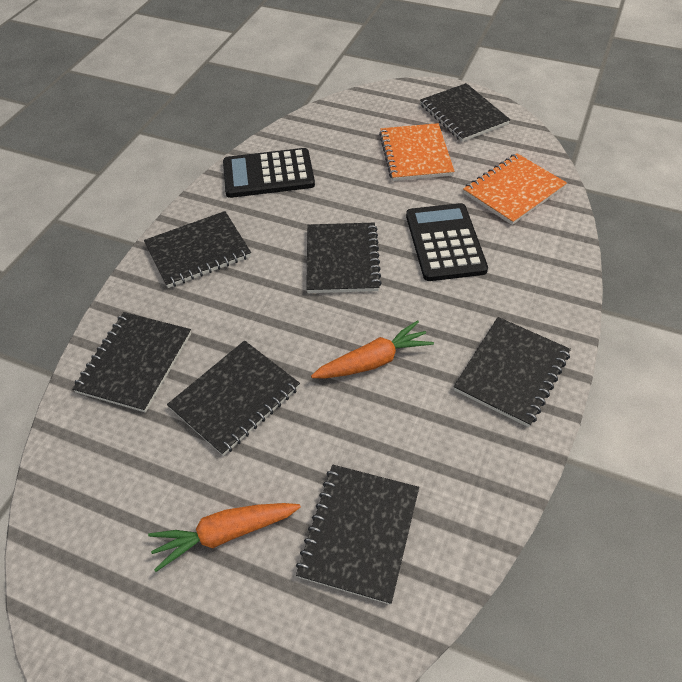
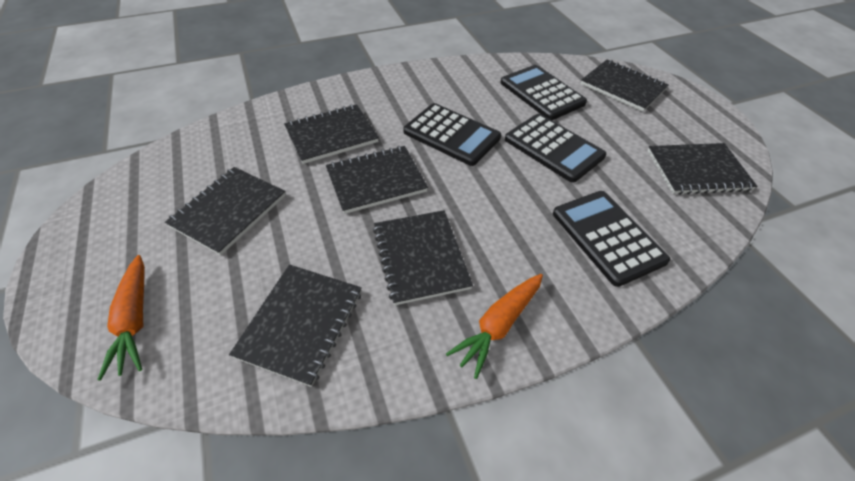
black calculator: 2 -> 4
orange notebook: 2 -> 0

